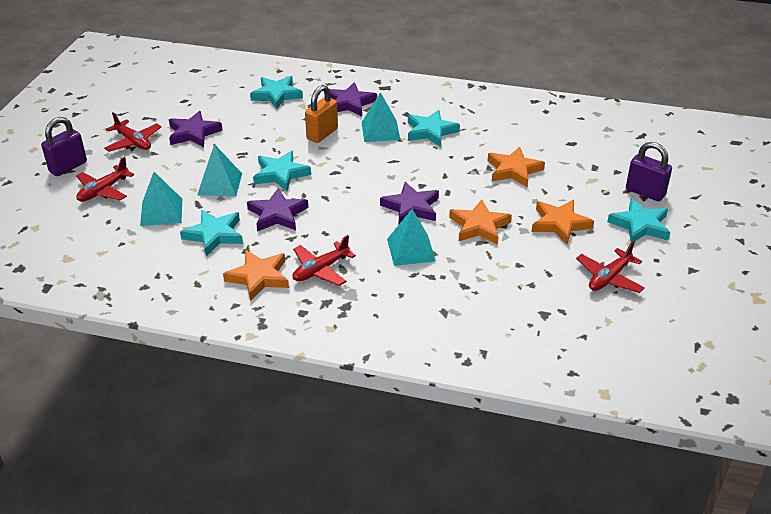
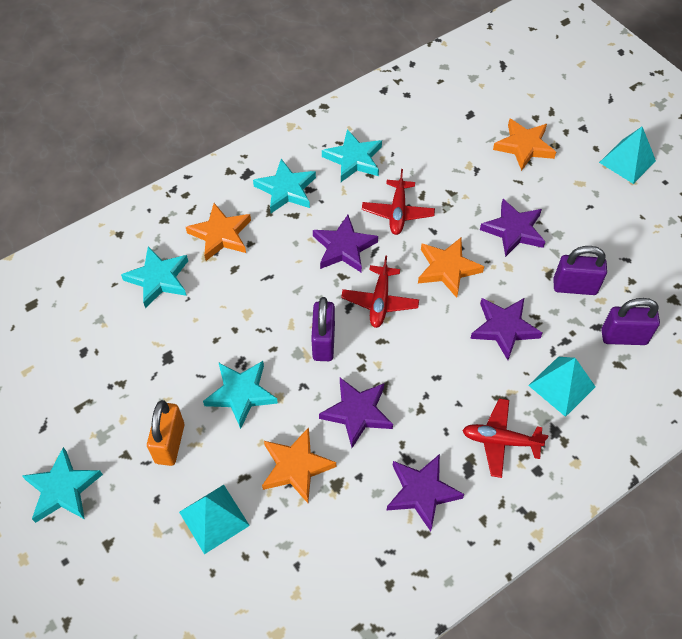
purple padlock: 2 -> 3
purple star: 4 -> 5
red plane: 4 -> 3
turquoise pyramid: 4 -> 3

